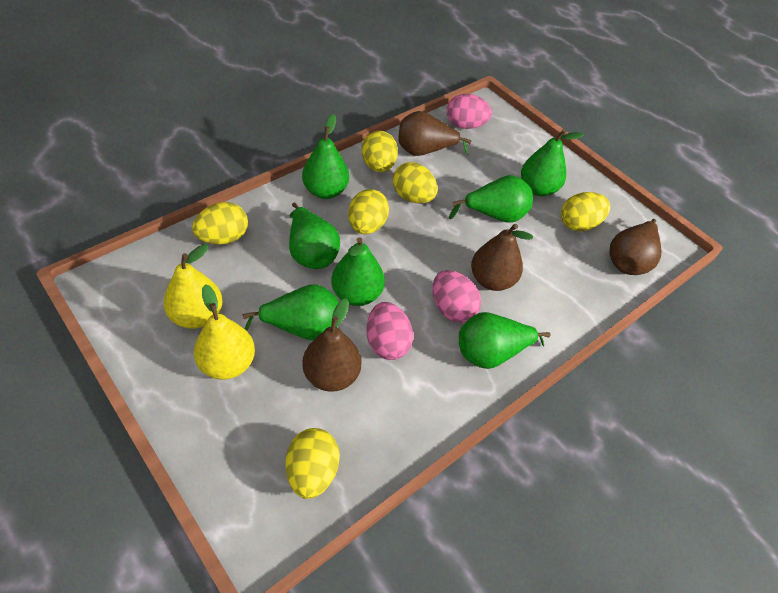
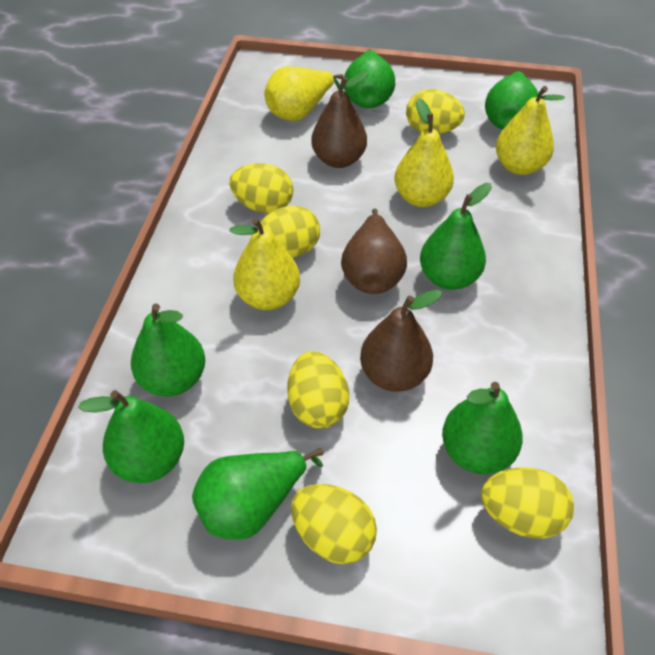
brown pear: 4 -> 3
pink egg: 3 -> 0
yellow pear: 2 -> 4

